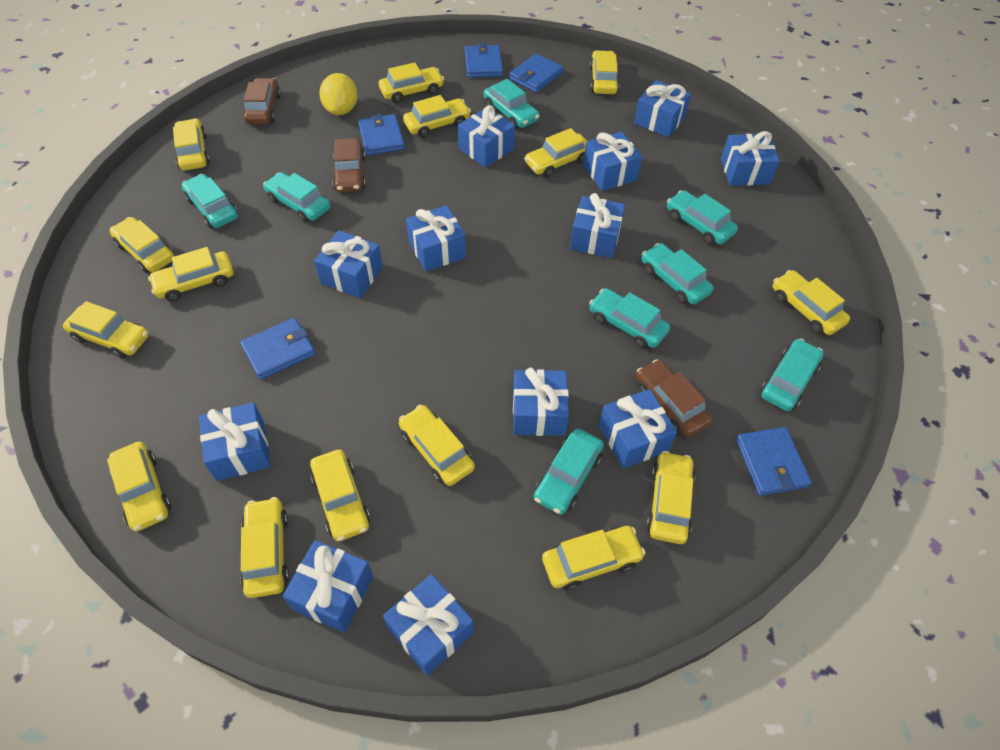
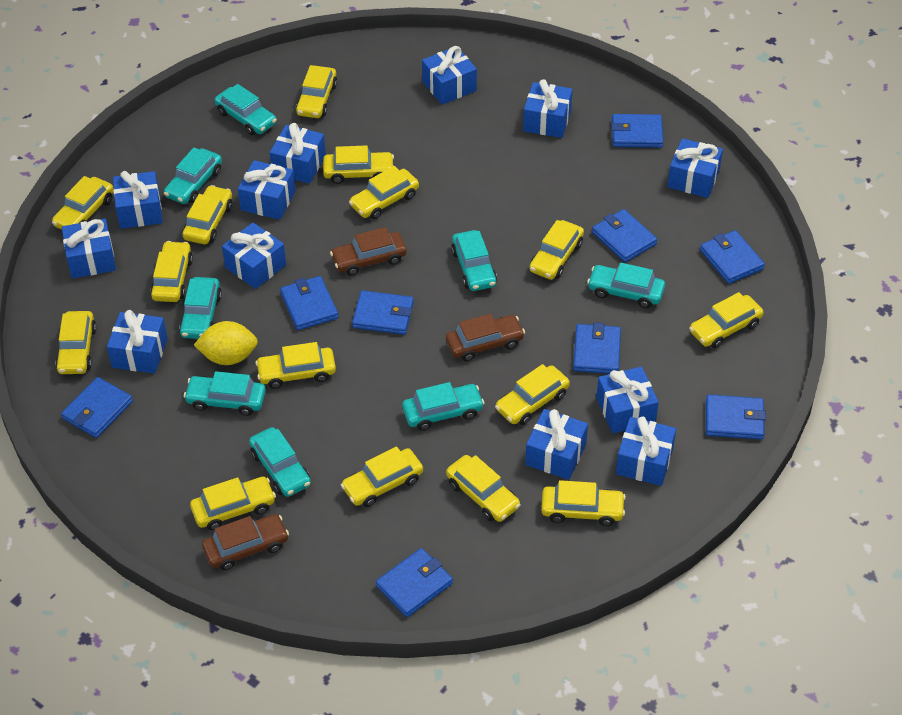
blue wallet: 5 -> 9

